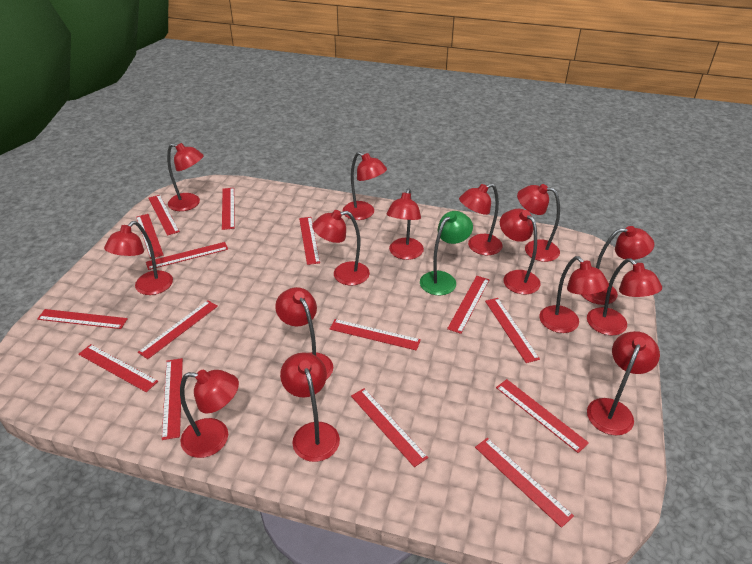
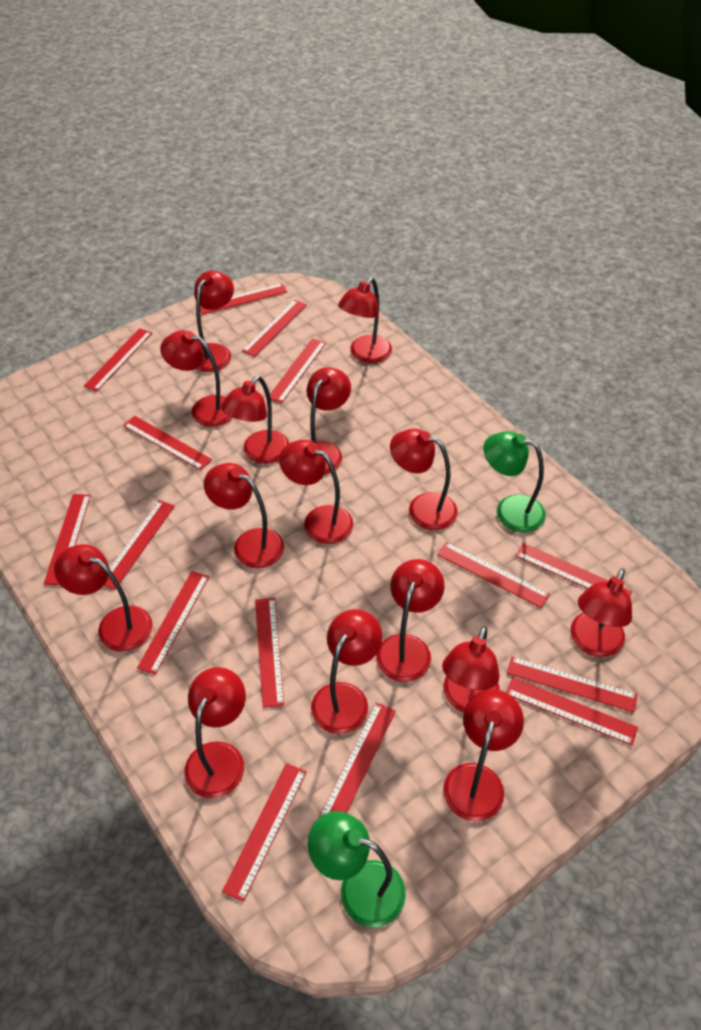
green lamp: 1 -> 2

